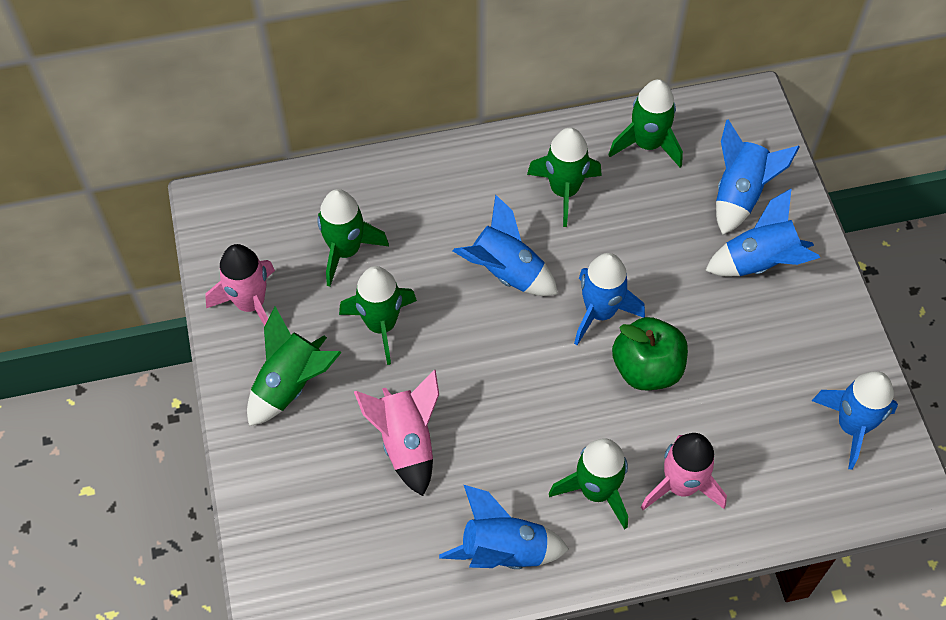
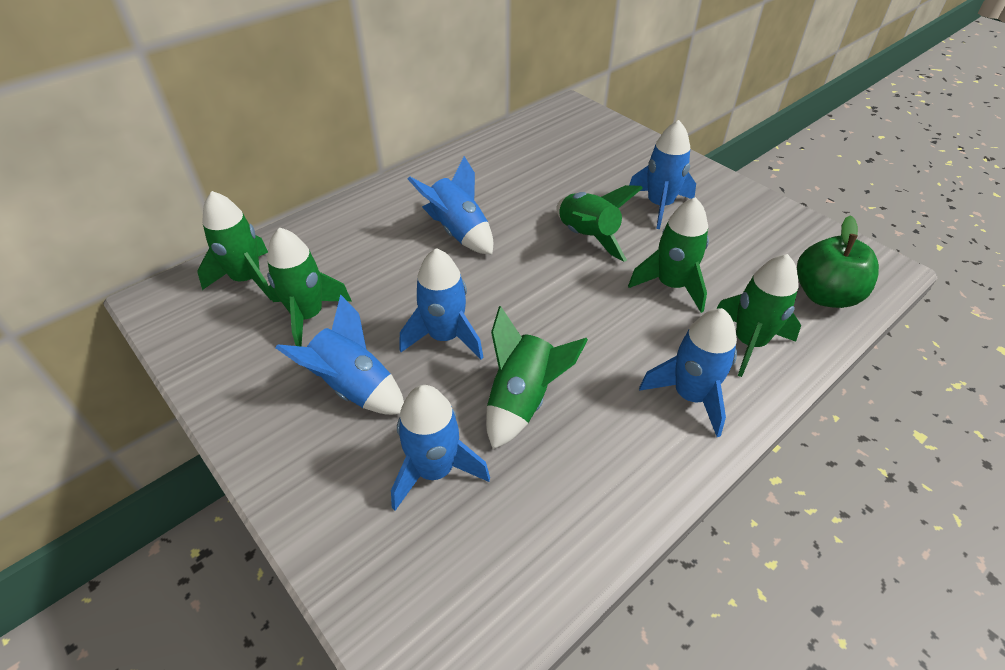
pink rocket: 3 -> 0

